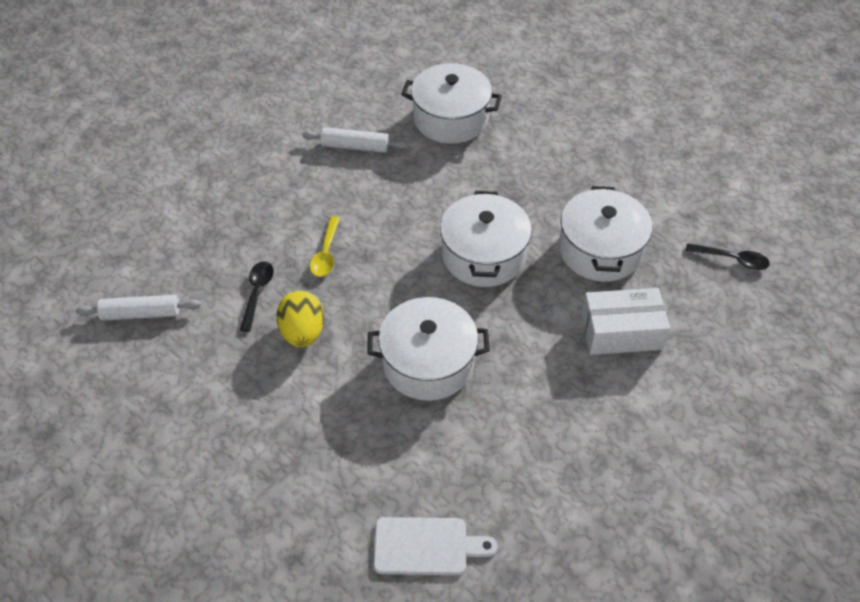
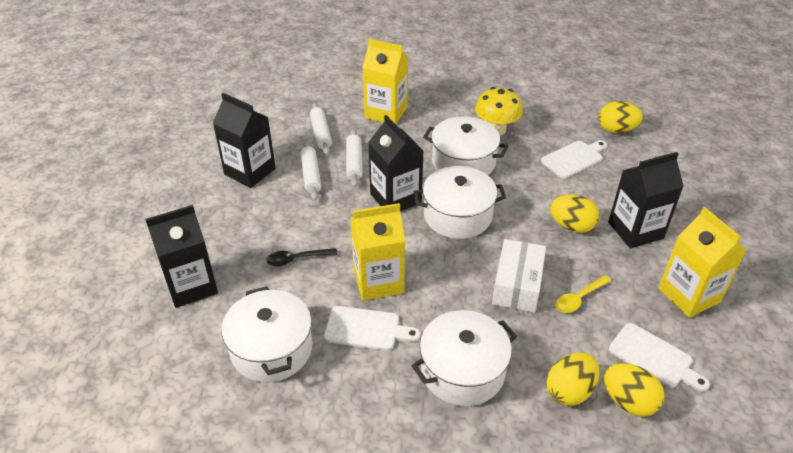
black carton: 0 -> 4
black spoon: 2 -> 1
white cutting board: 1 -> 3
white rolling pin: 2 -> 3
yellow carton: 0 -> 3
yellow egg: 1 -> 4
yellow mushroom: 0 -> 1

